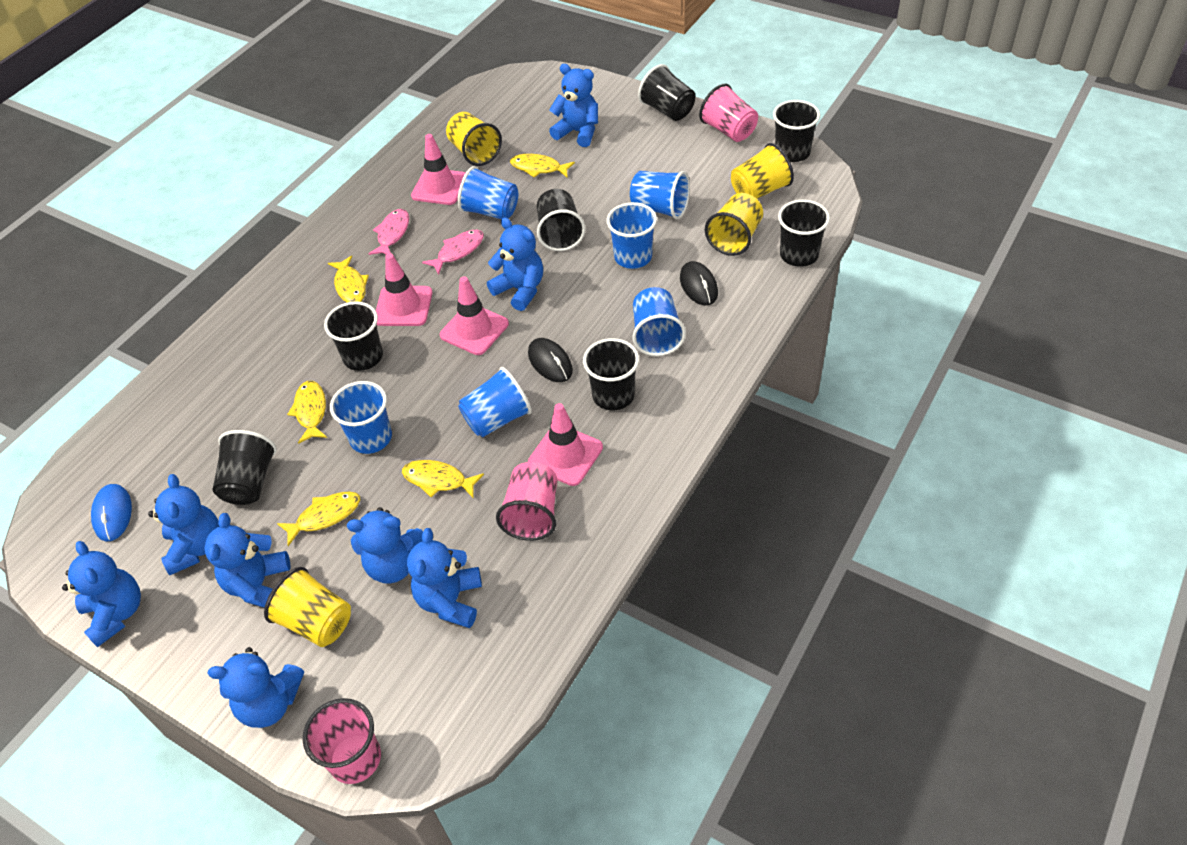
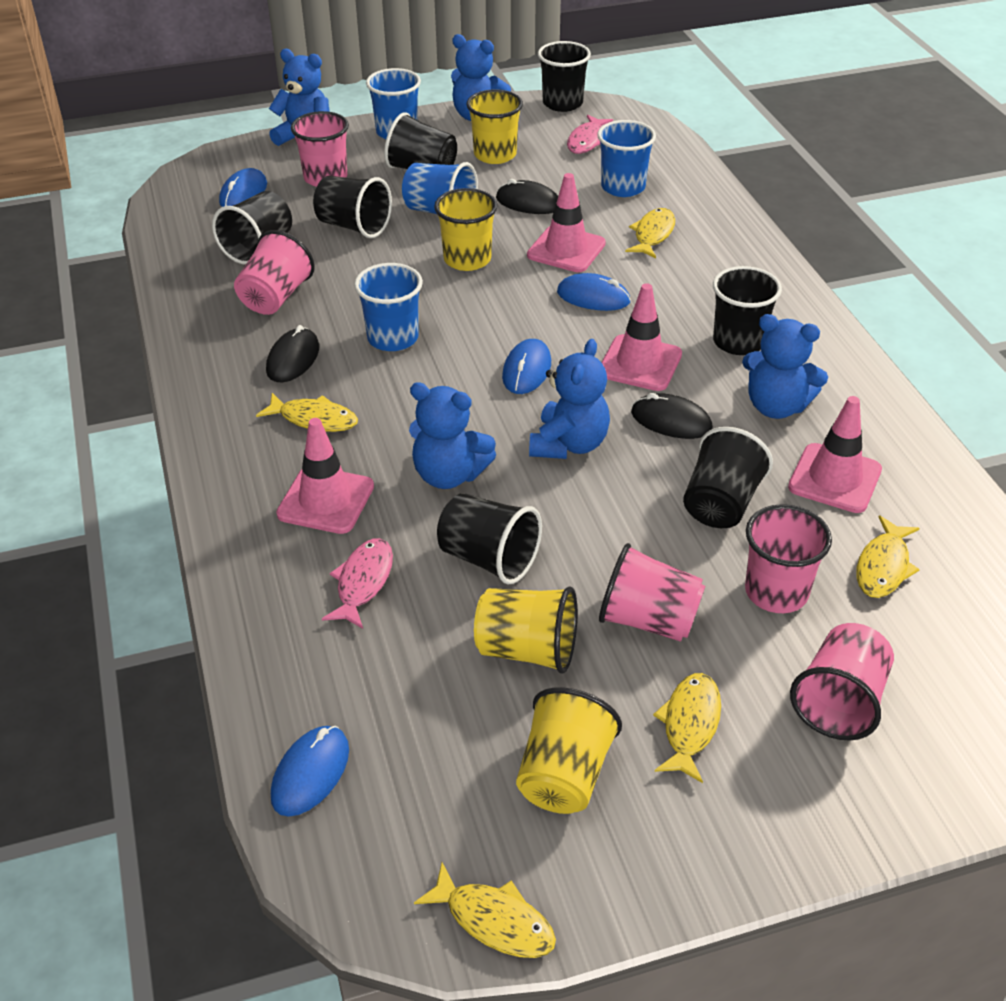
black mouse: 2 -> 3
blue cup: 6 -> 4
blue mouse: 1 -> 4
blue teddy bear: 8 -> 5
pink cup: 3 -> 5

